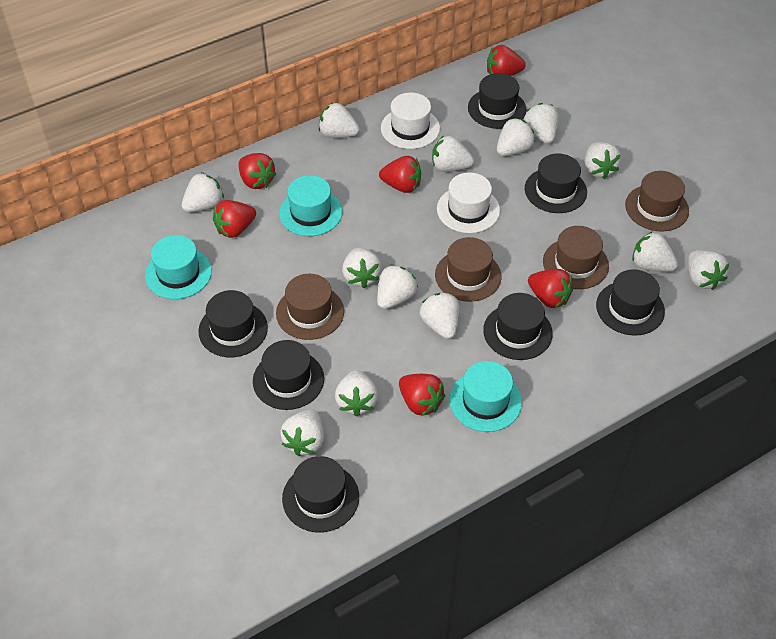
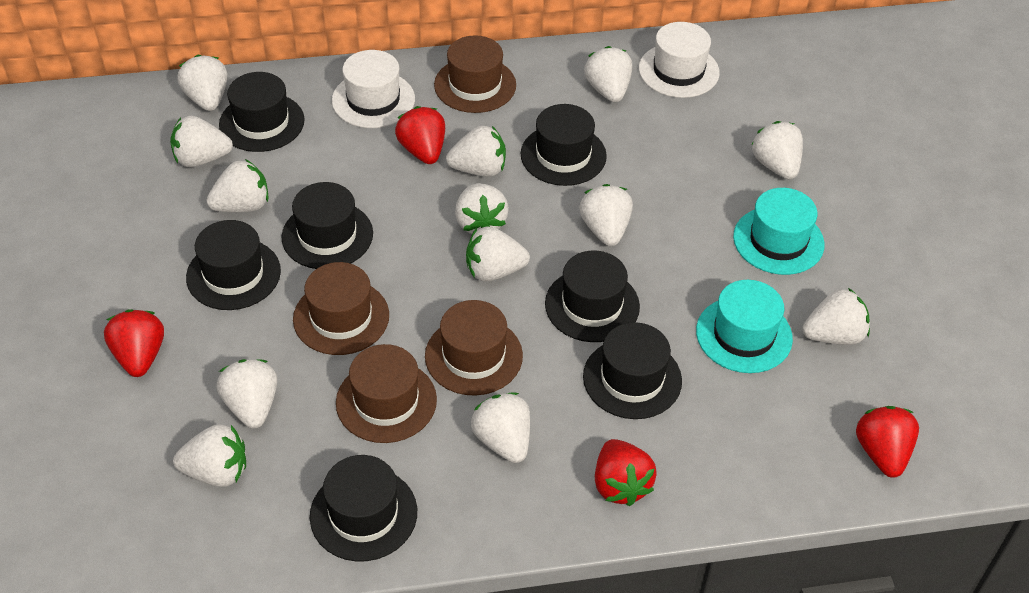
red strawberry: 6 -> 4
turquoise hat: 3 -> 2

